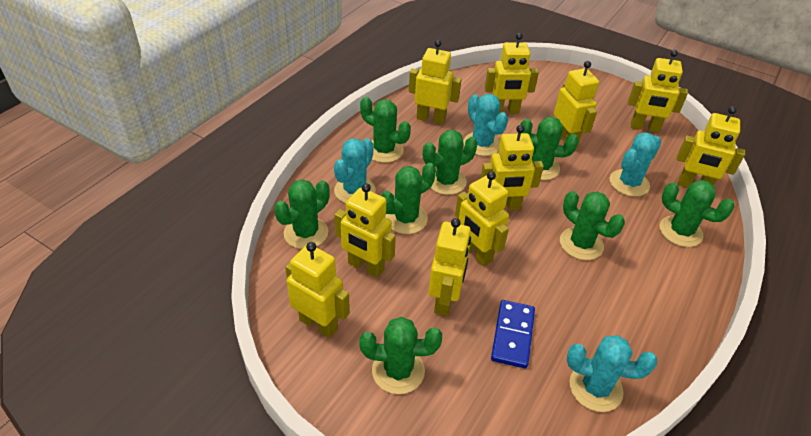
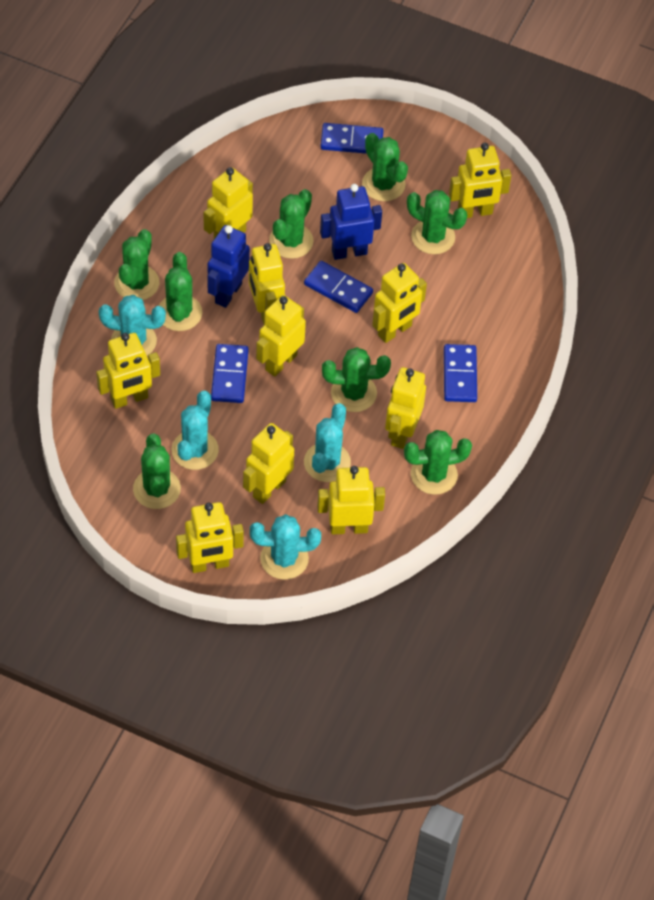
blue domino: 1 -> 4
blue robot: 0 -> 2

